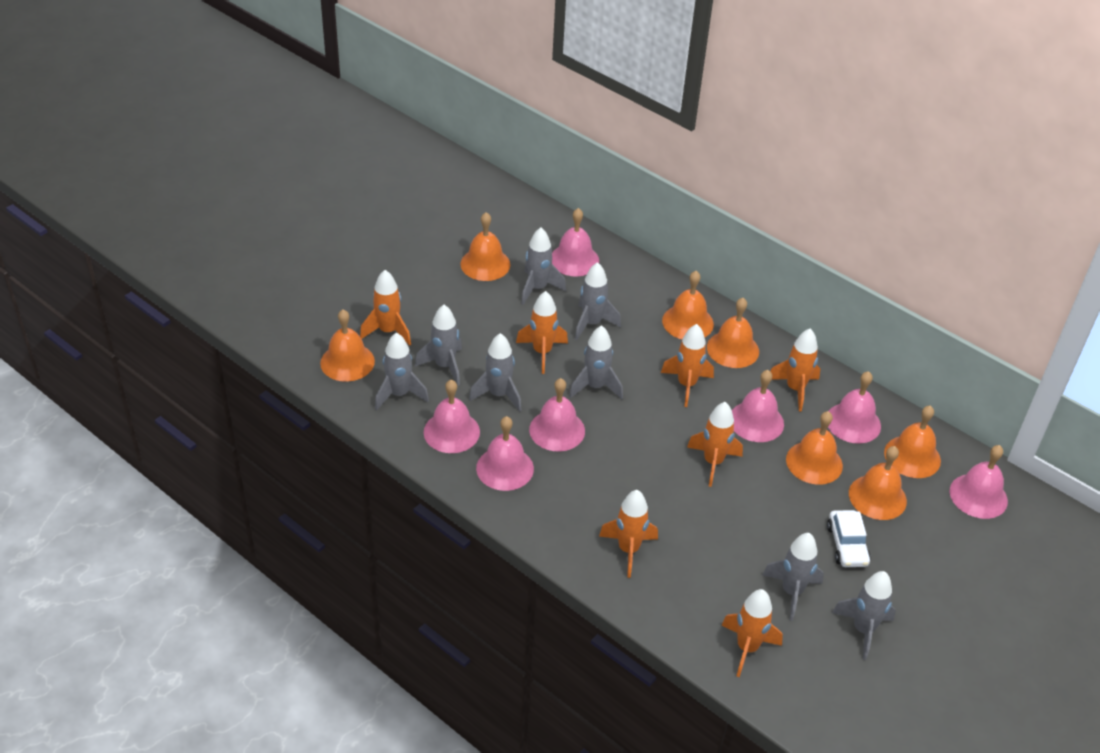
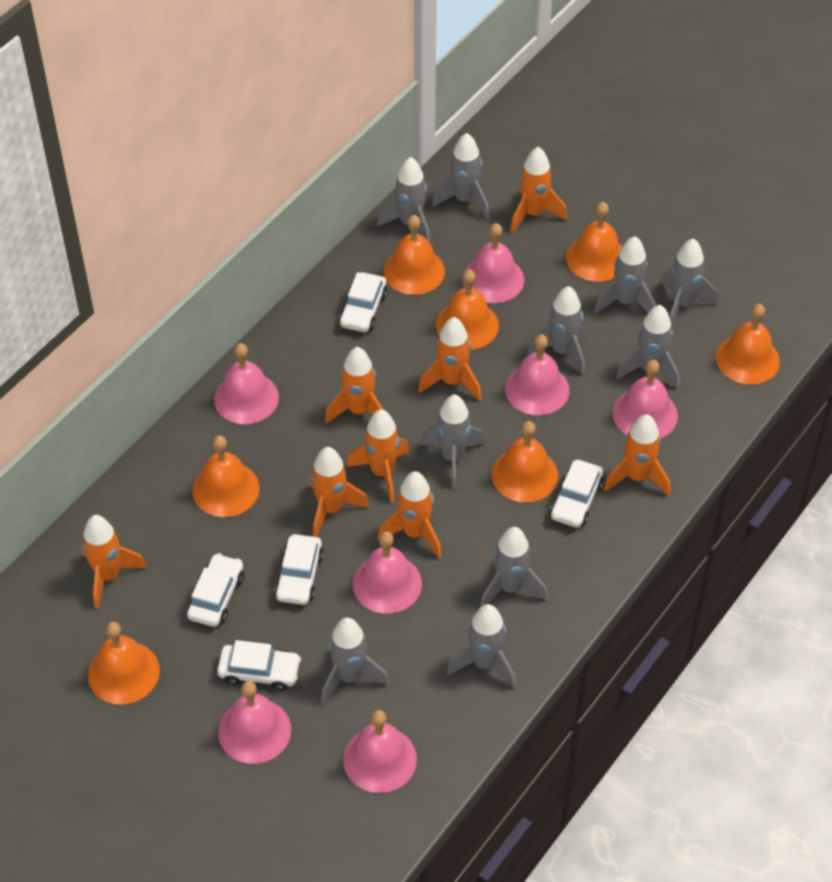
grey rocket: 8 -> 10
orange rocket: 7 -> 8
white car: 1 -> 5

